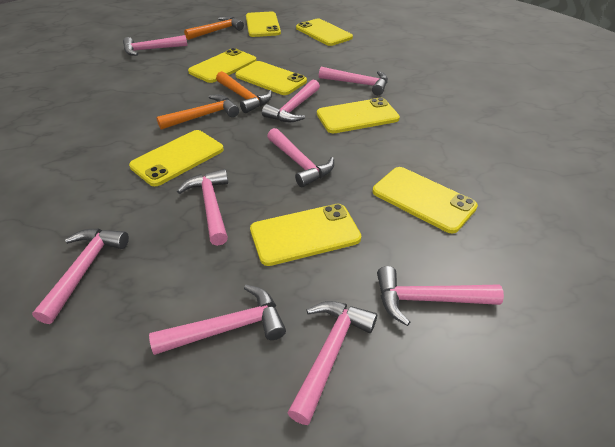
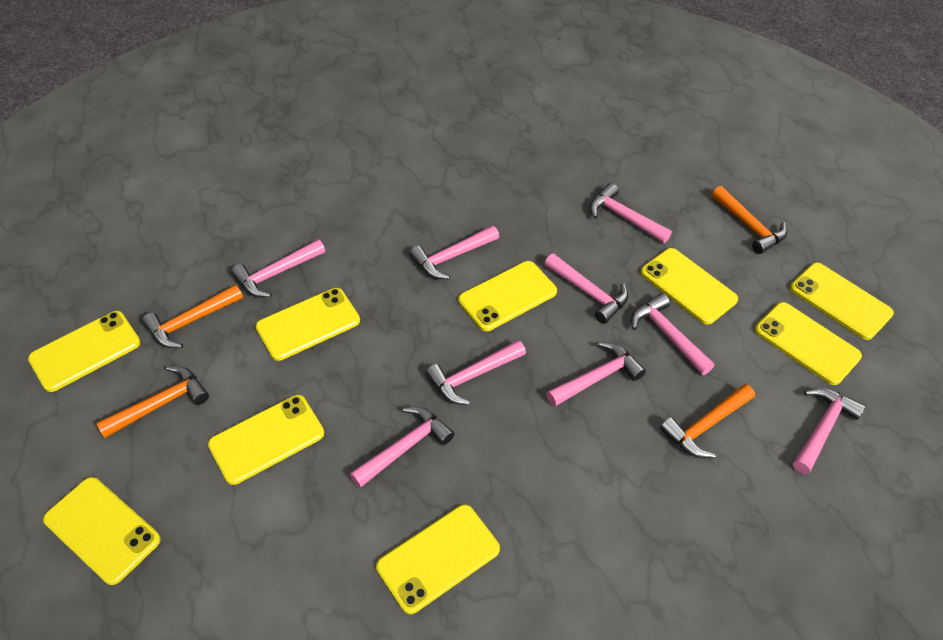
orange hammer: 3 -> 4
yellow phone: 8 -> 9

